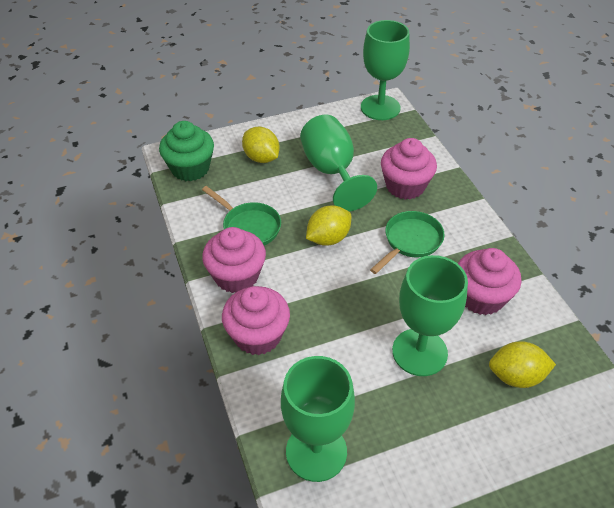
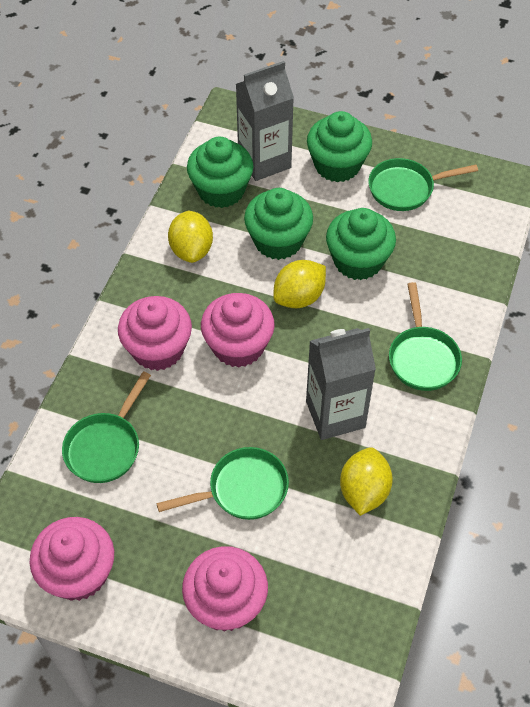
green cupcake: 1 -> 4
green goblet: 4 -> 0
green pan: 2 -> 4
grey carton: 0 -> 2

